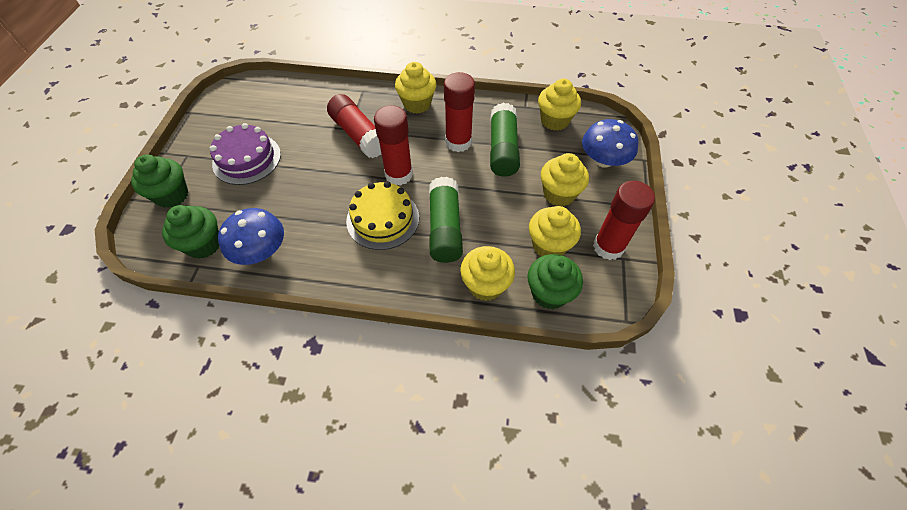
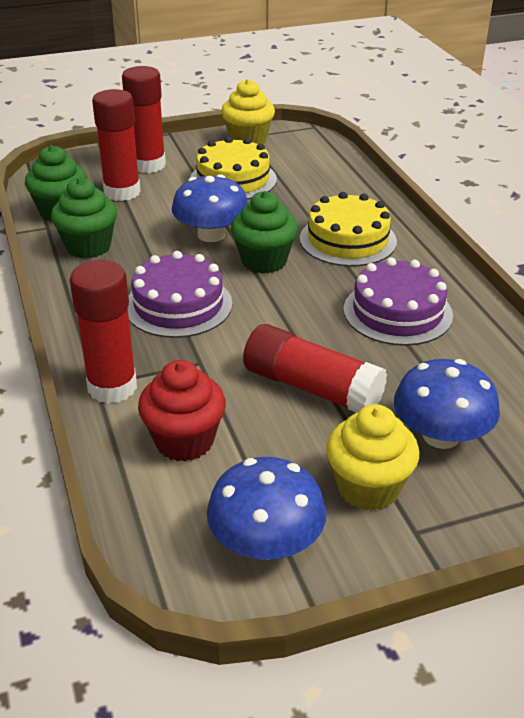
blue mushroom: 2 -> 3
green glue stick: 2 -> 0
purple cake: 1 -> 2
red cupcake: 0 -> 1
yellow cake: 1 -> 2
yellow cupcake: 5 -> 2

